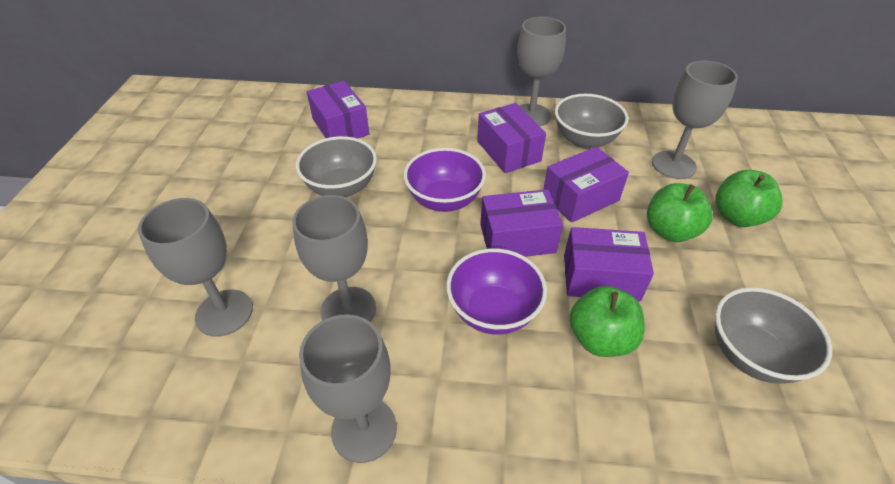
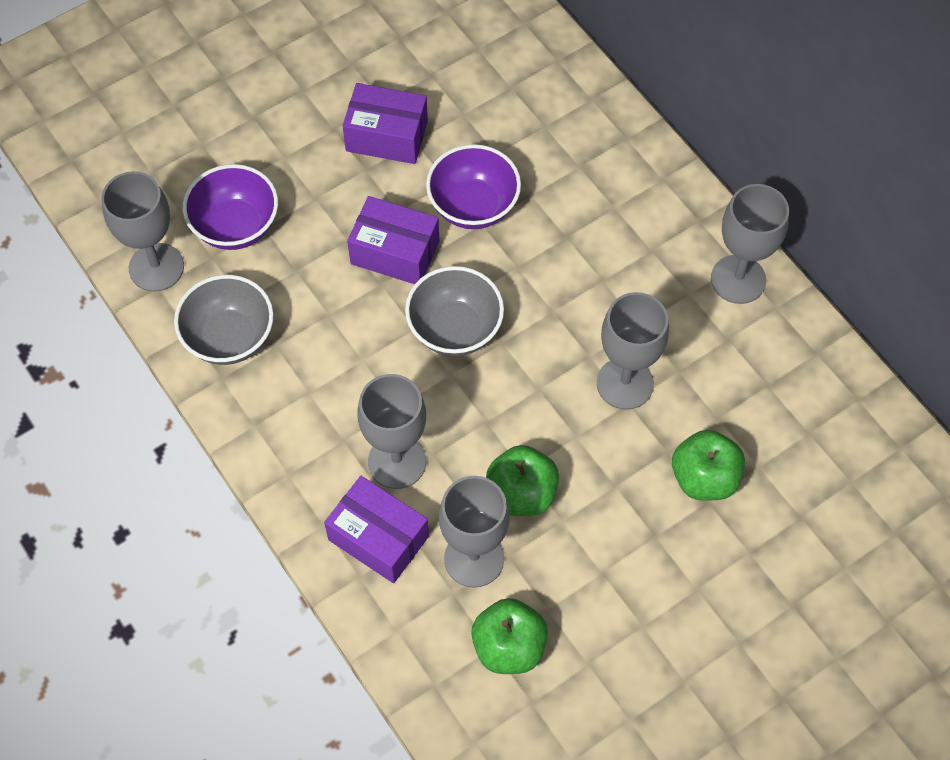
grey bowl: 3 -> 2
purple box: 5 -> 3

